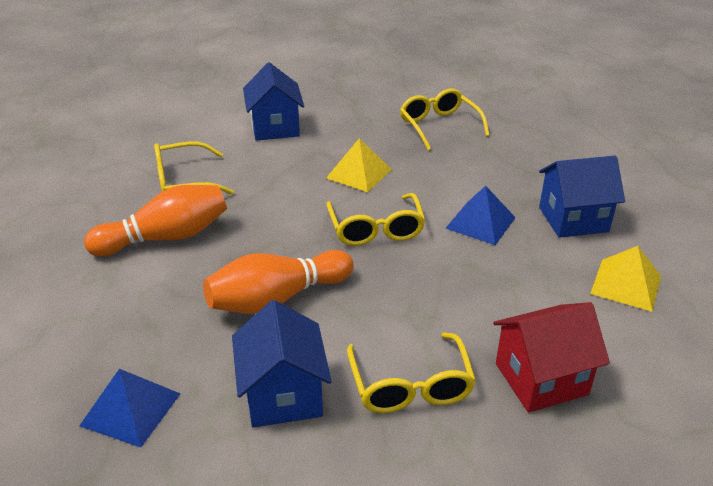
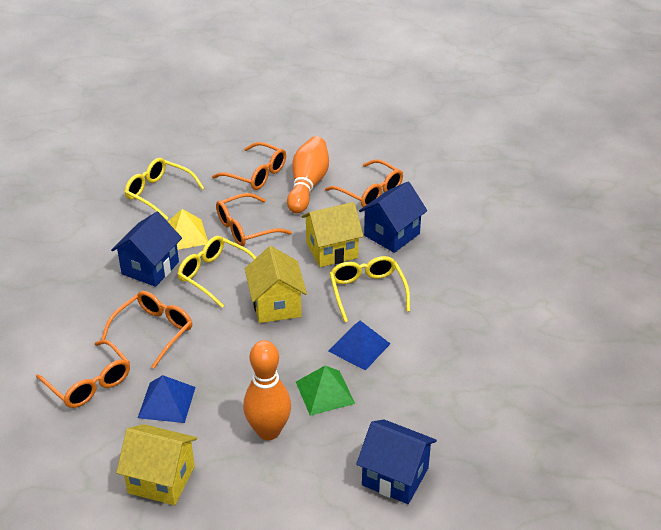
green pyramid: 0 -> 1
orange glasses: 0 -> 5
red house: 1 -> 0
yellow glasses: 4 -> 3
yellow house: 0 -> 3
yellow pyramid: 2 -> 1

